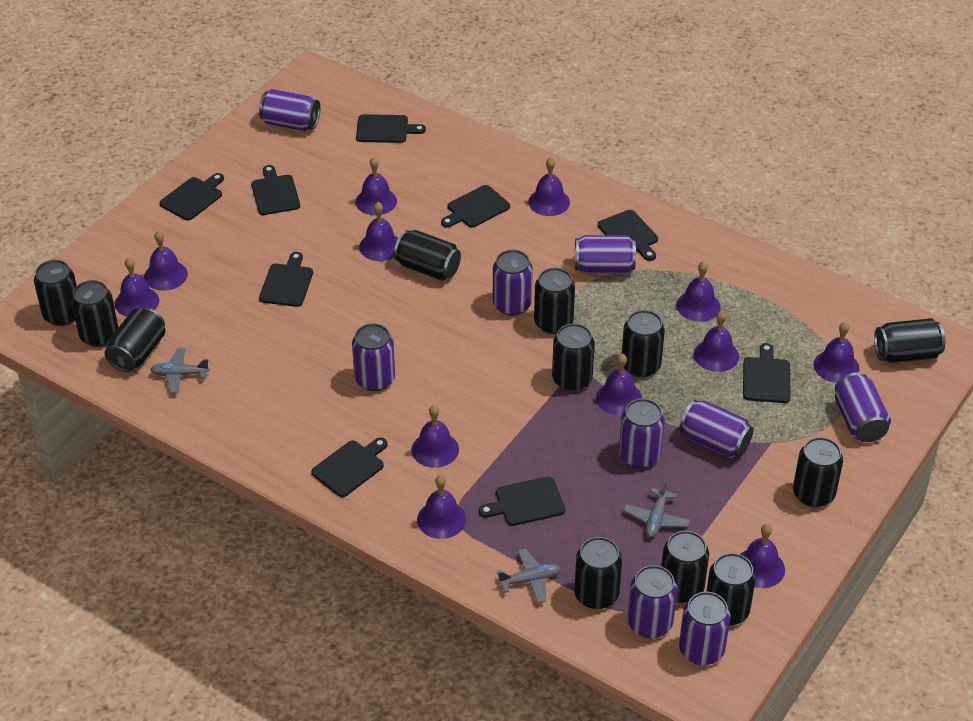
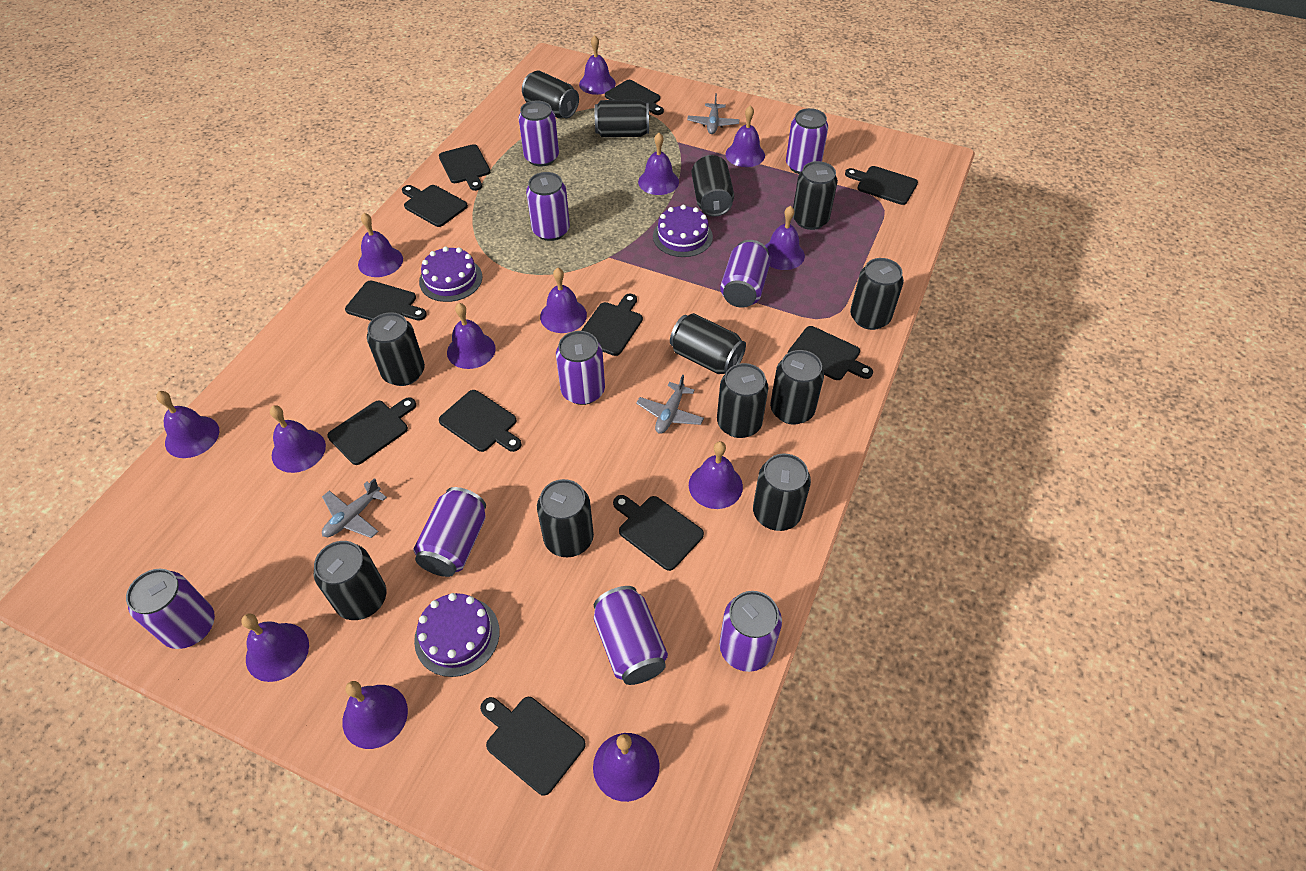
black cutting board: 9 -> 11
purple bell: 12 -> 13
purple cake: 0 -> 3

